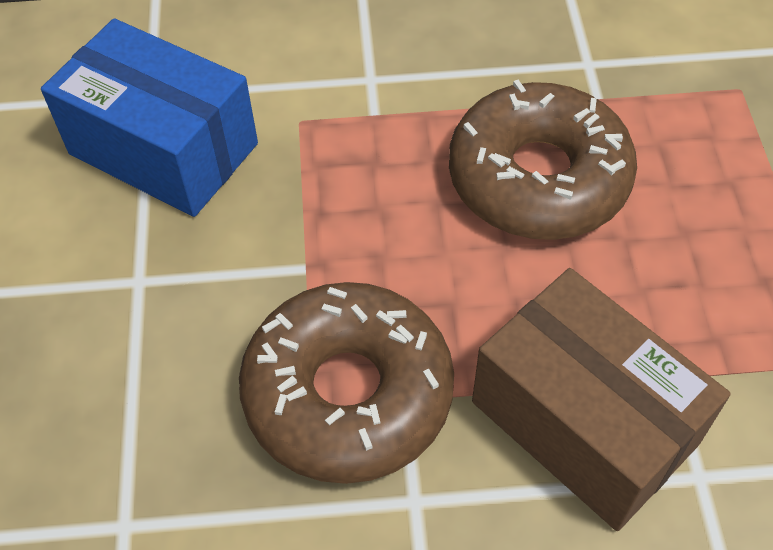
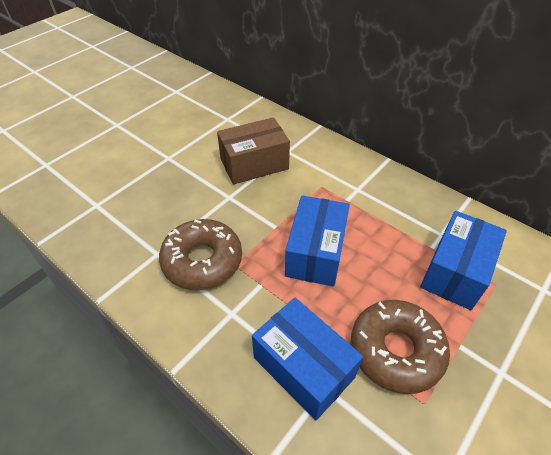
blue box: 1 -> 3

